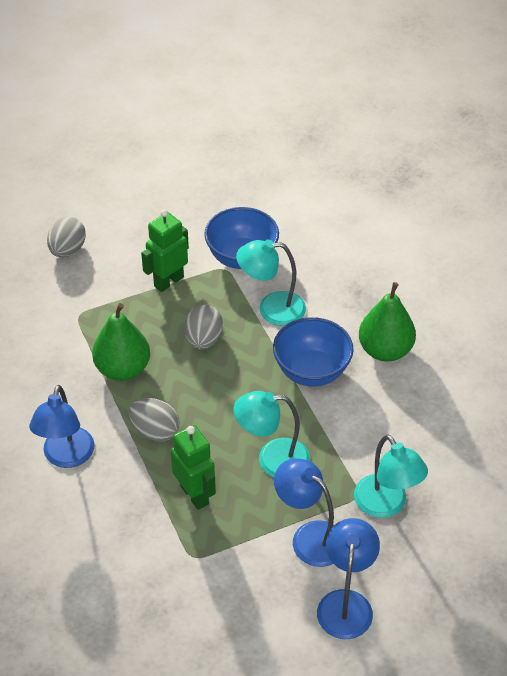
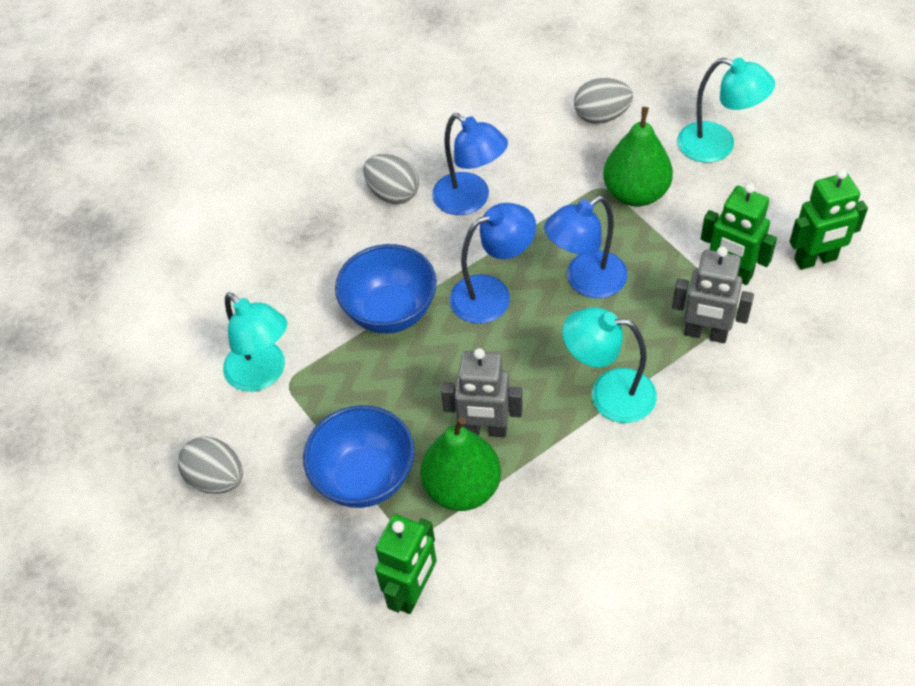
green robot: 2 -> 3
grey robot: 0 -> 2

